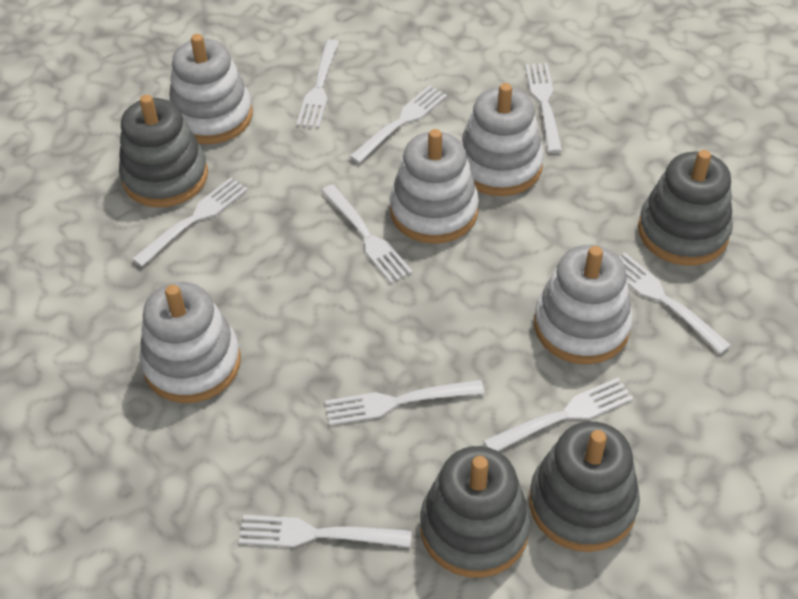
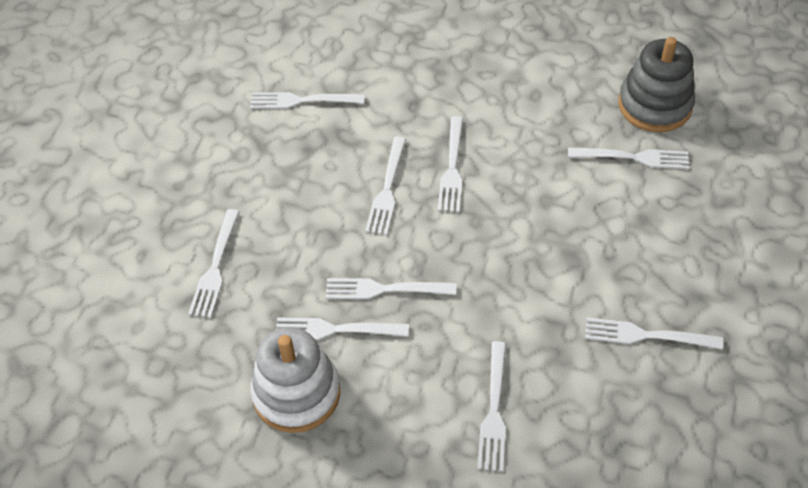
grey stacking toy: 4 -> 1
white stacking toy: 5 -> 1

